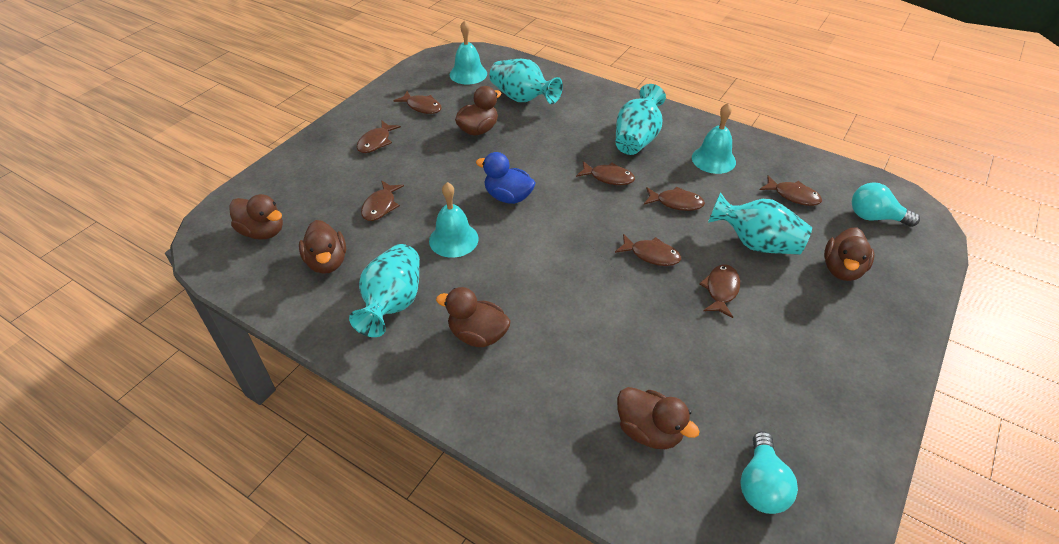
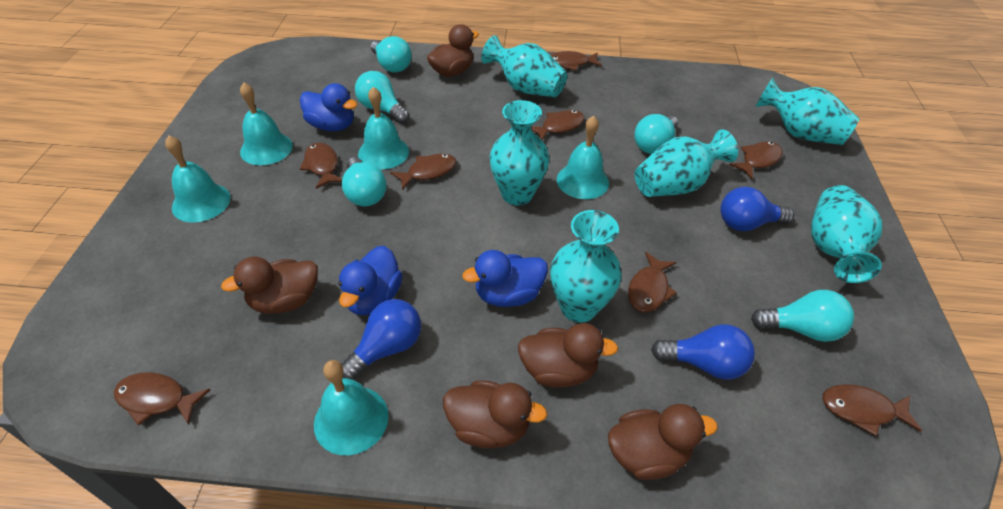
blue duck: 1 -> 3
blue light bulb: 0 -> 3
brown duck: 6 -> 5
turquoise bell: 3 -> 5
turquoise light bulb: 2 -> 5
turquoise vase: 4 -> 6

